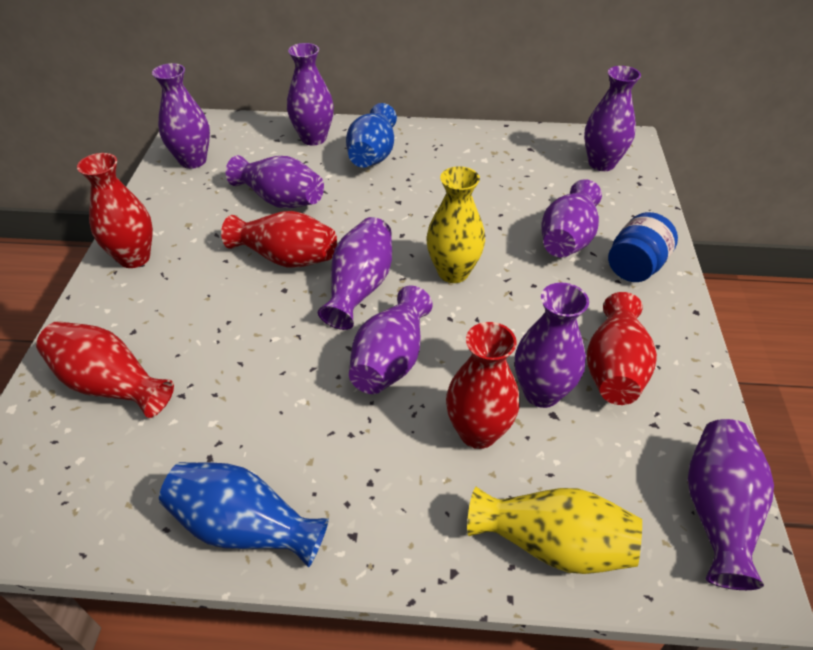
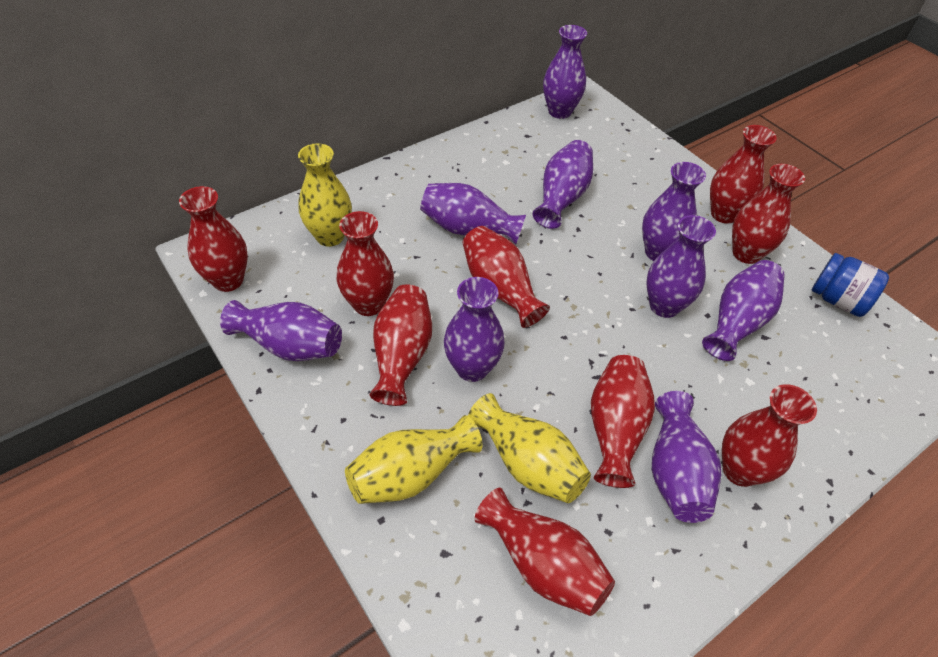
blue vase: 2 -> 0
red vase: 5 -> 9
yellow vase: 2 -> 3

